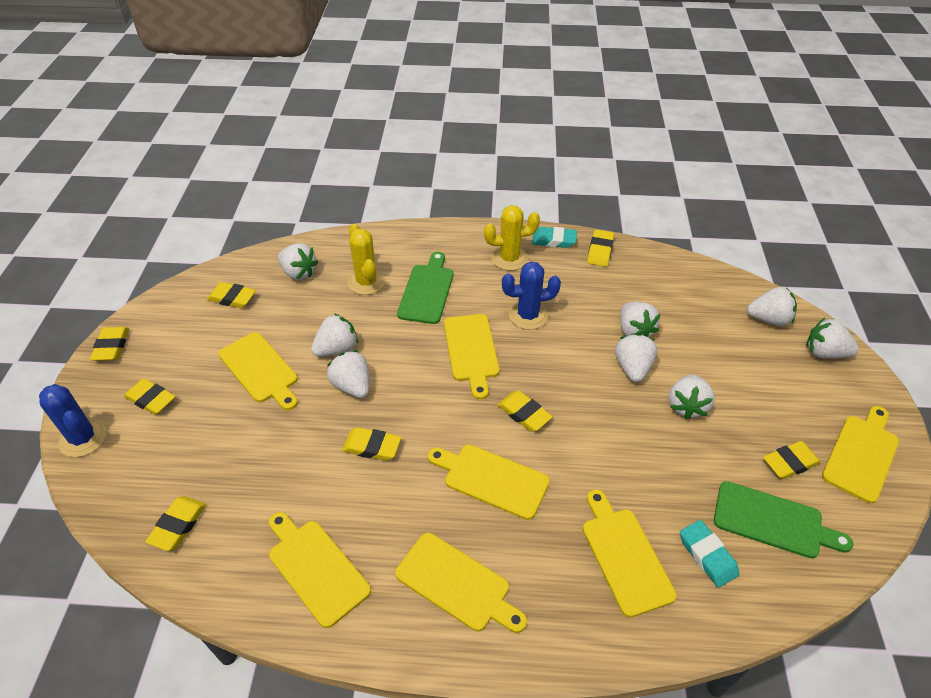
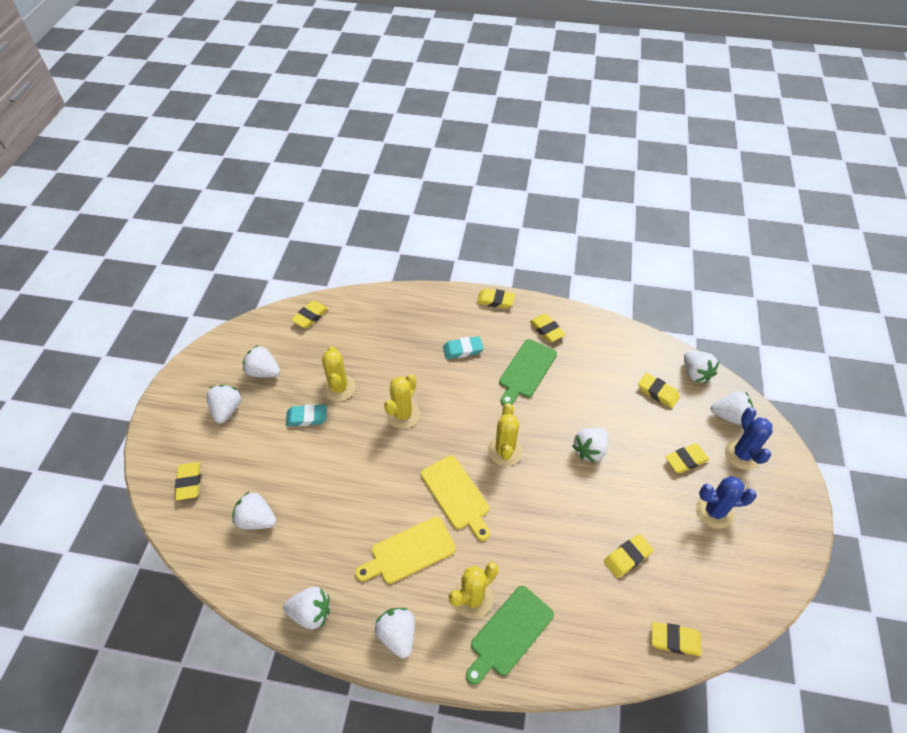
yellow cactus: 2 -> 4
yellow cutting board: 7 -> 2

